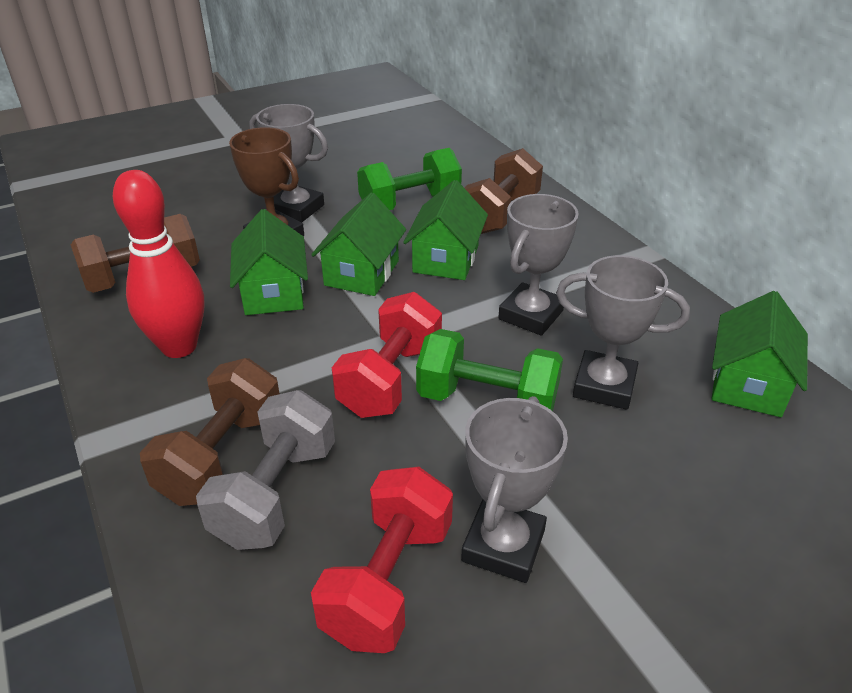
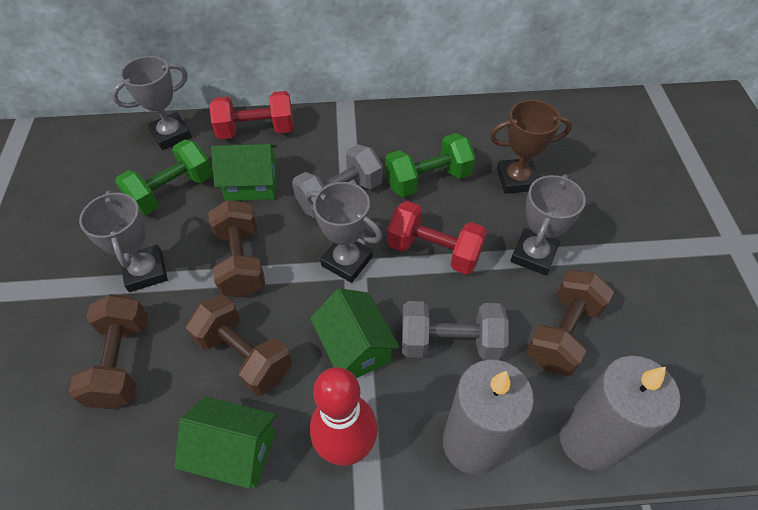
brown dumbbell: 3 -> 4
green house: 4 -> 3
grey candle: 0 -> 2
grey dumbbell: 1 -> 2

